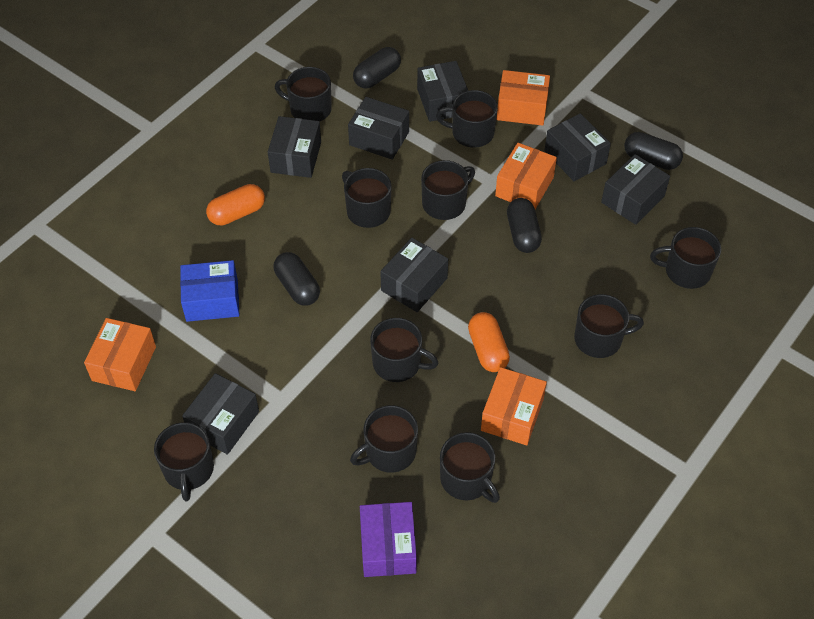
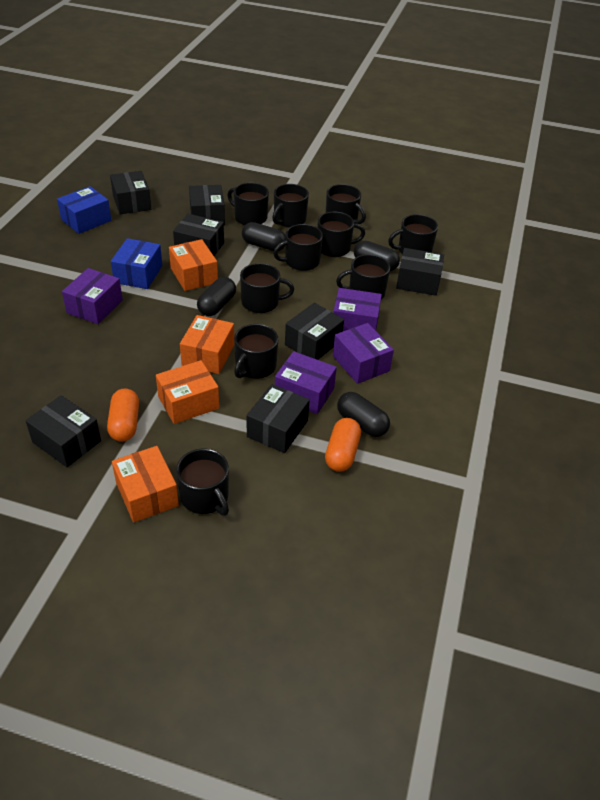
blue box: 1 -> 2
purple box: 1 -> 4

